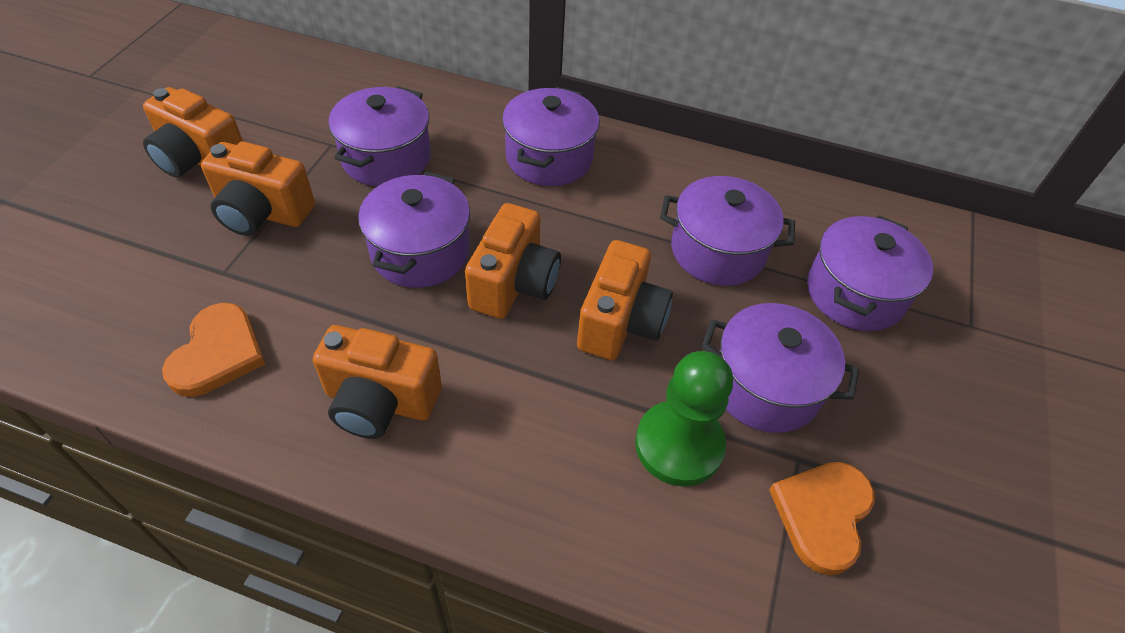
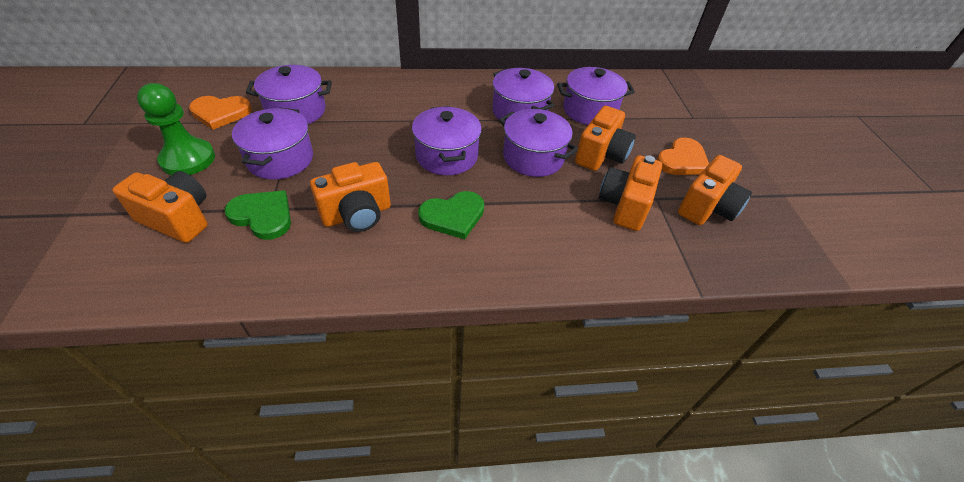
green heart: 0 -> 2

